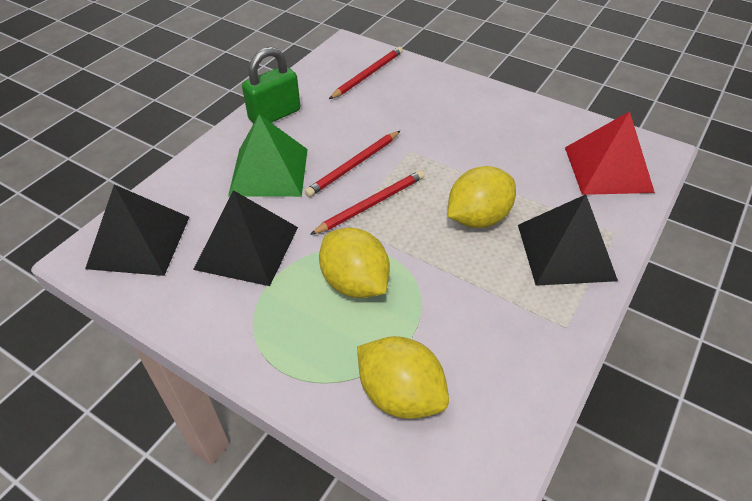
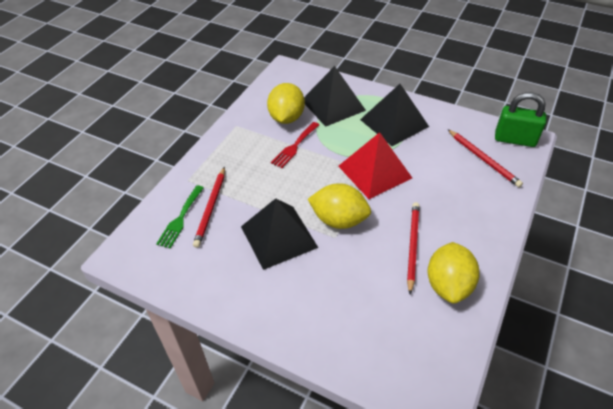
green fork: 0 -> 1
green pyramid: 1 -> 0
red fork: 0 -> 1

